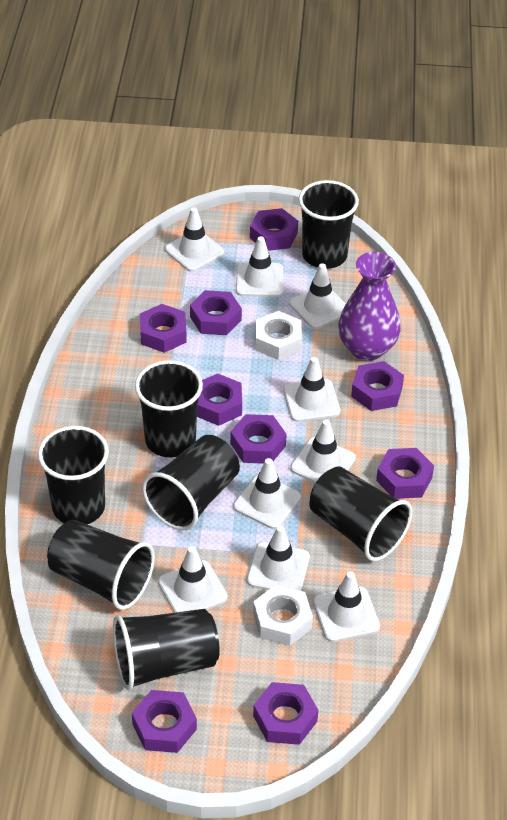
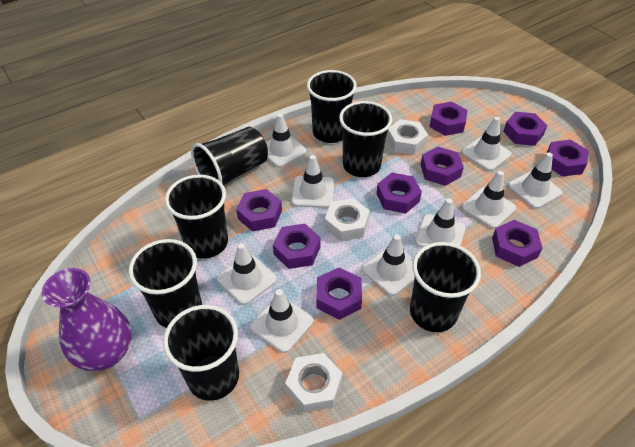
white nut: 2 -> 3

